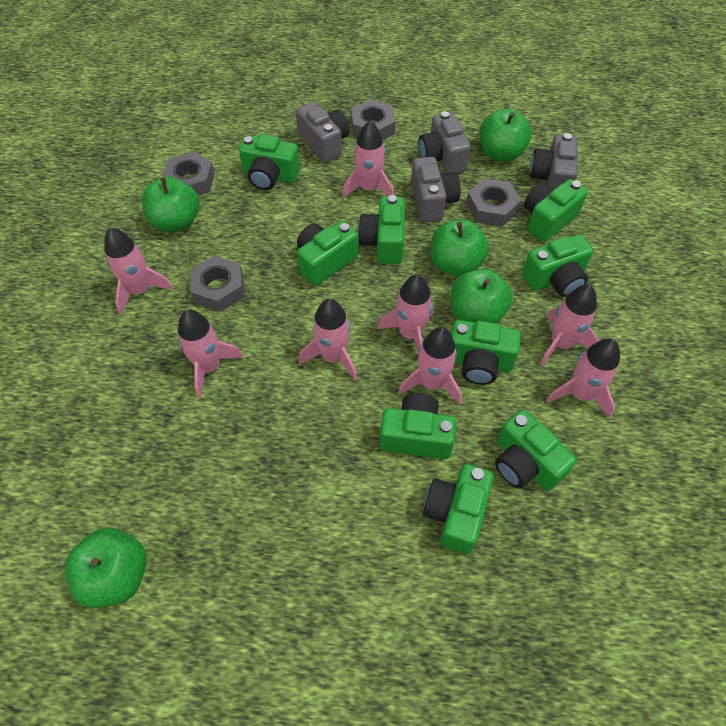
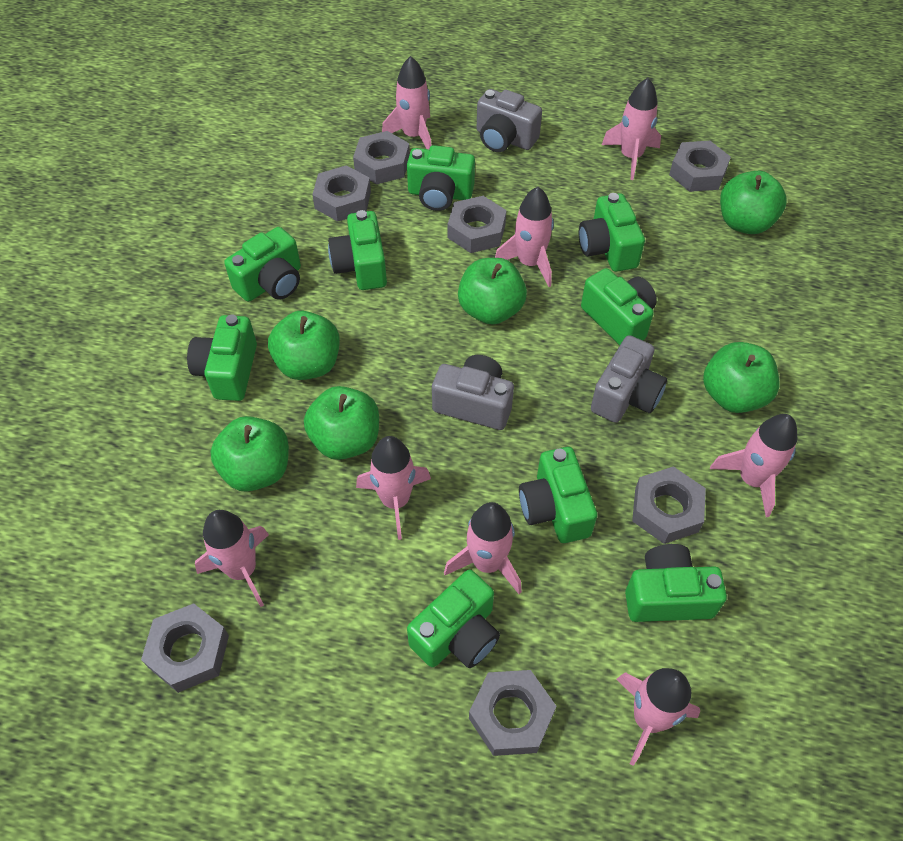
green apple: 5 -> 6
grey camera: 4 -> 3
grey nut: 4 -> 7

